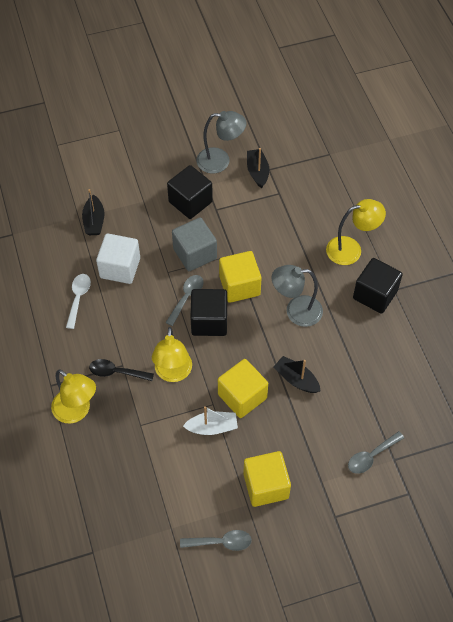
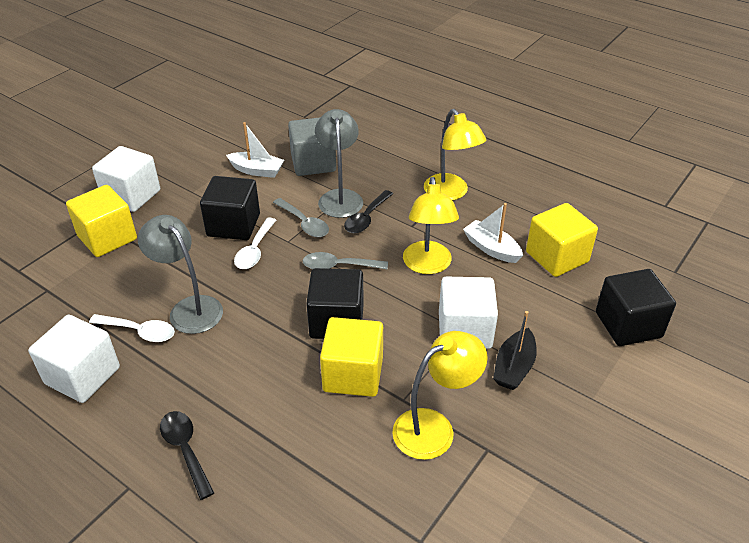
black boat: 3 -> 1
black spoon: 1 -> 2
grey spoon: 3 -> 2
white boat: 1 -> 2
white cube: 1 -> 3
white spoon: 1 -> 2

